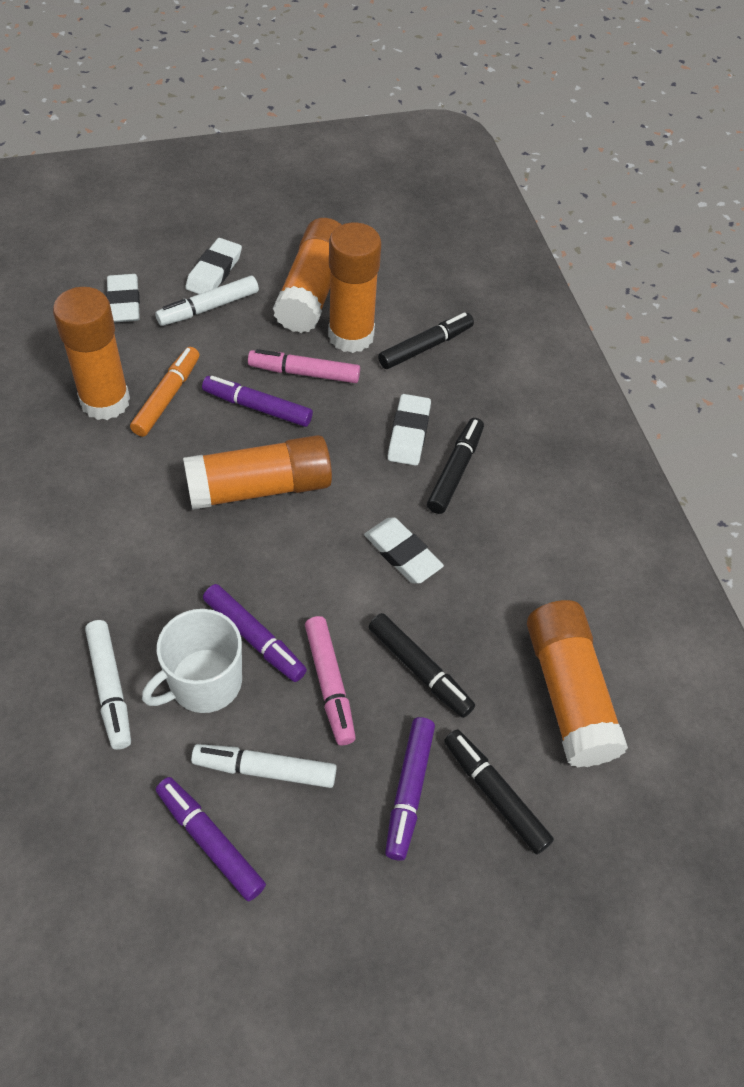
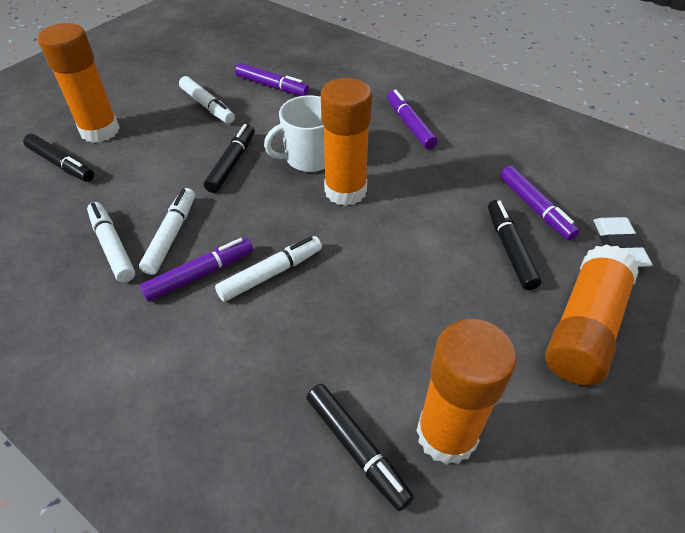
orange glue stick: 5 -> 4
orange marker: 1 -> 0
pink marker: 2 -> 0
white eraser: 4 -> 1
white marker: 3 -> 4

